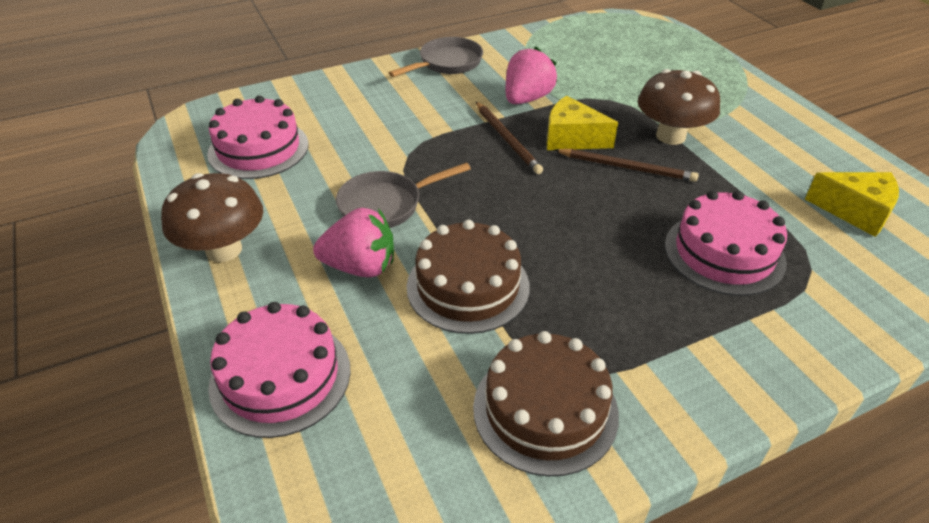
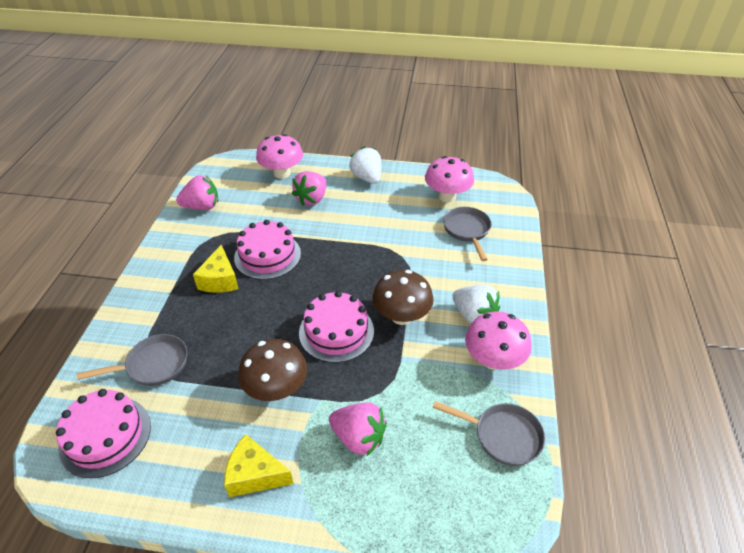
brown cake: 2 -> 0
brown pencil: 2 -> 0
grey pan: 2 -> 3
pink mushroom: 0 -> 3
pink strawberry: 2 -> 3
white strawberry: 0 -> 2

